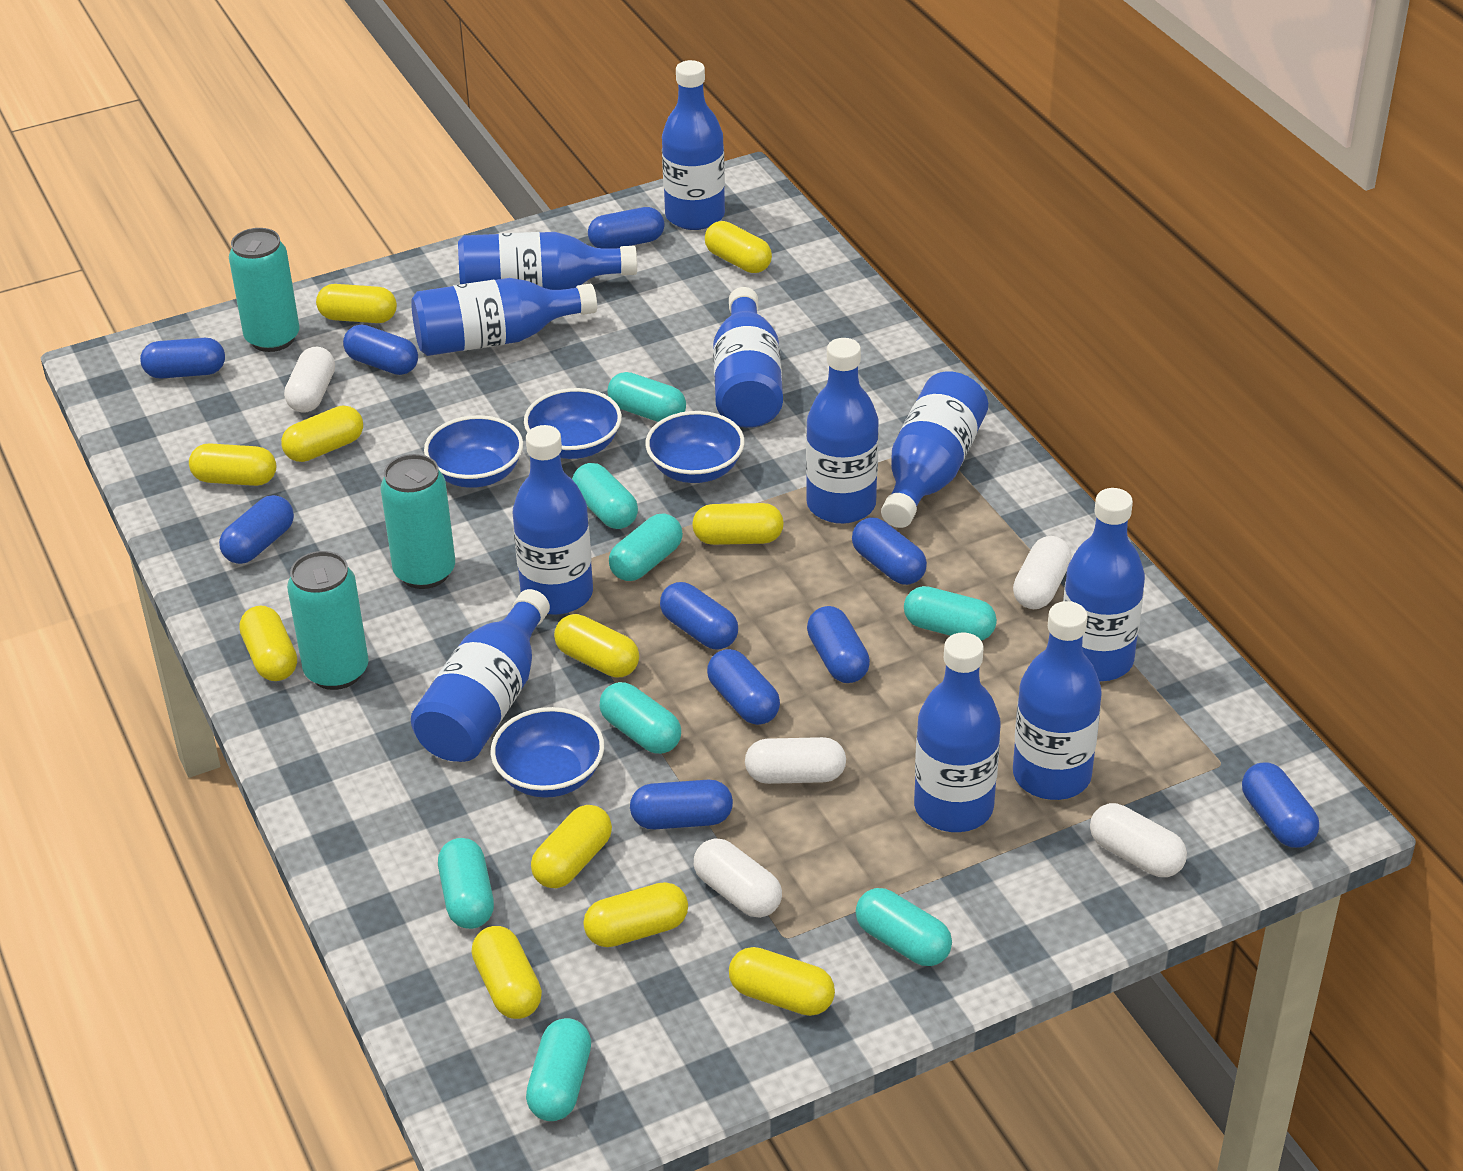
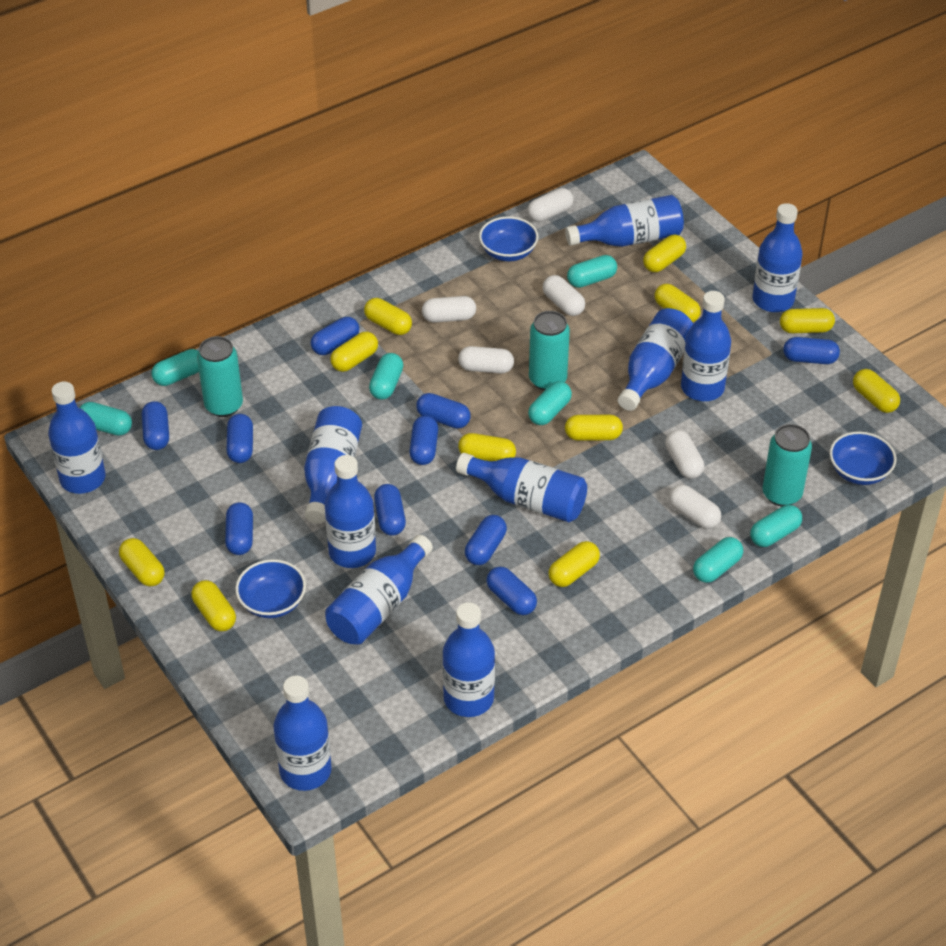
blue bowl: 4 -> 3
turquoise capsule: 8 -> 7
white capsule: 5 -> 6

